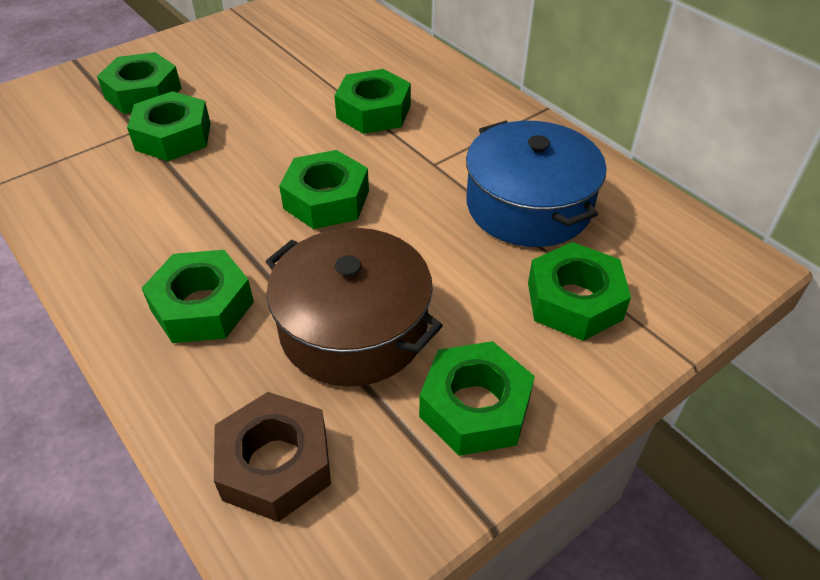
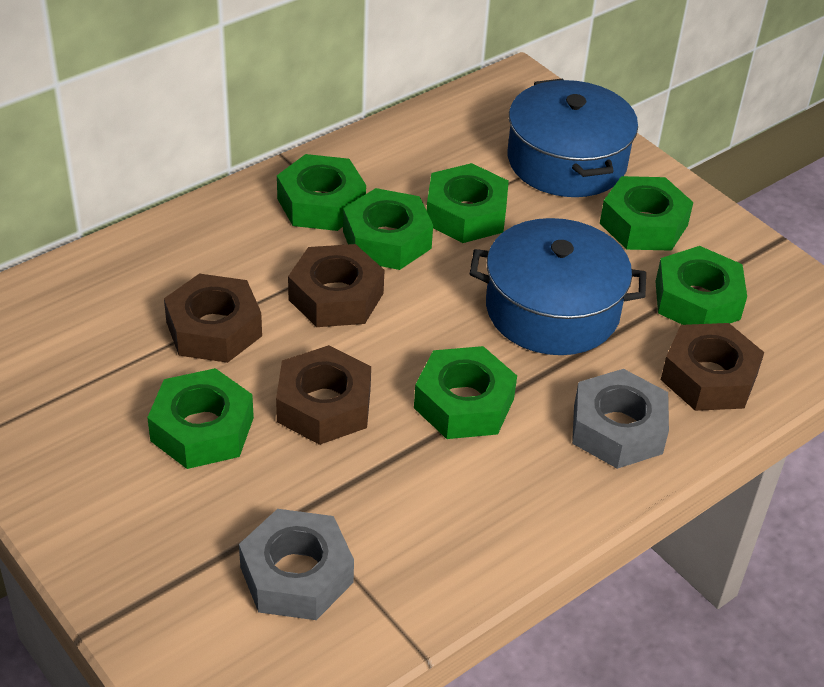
blue pot: 1 -> 2
brown nut: 1 -> 4
brown pot: 1 -> 0
grey nut: 0 -> 2

